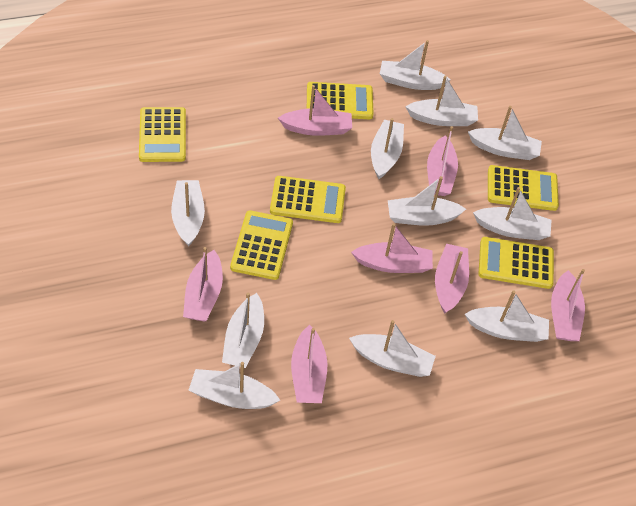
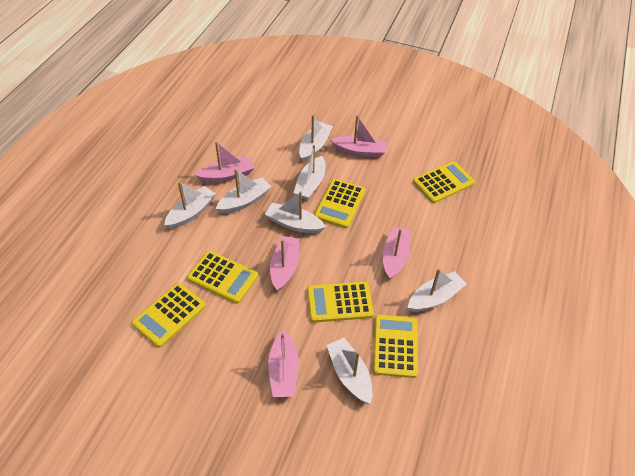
pink boat: 7 -> 5
white boat: 11 -> 7

